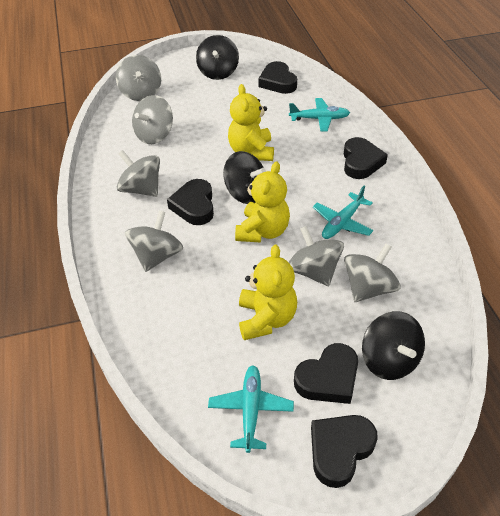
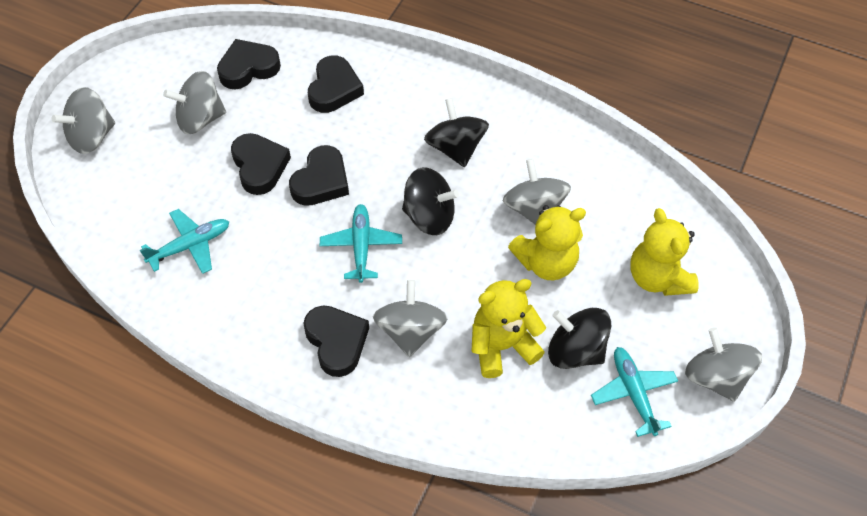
grey spinning top: 6 -> 5

